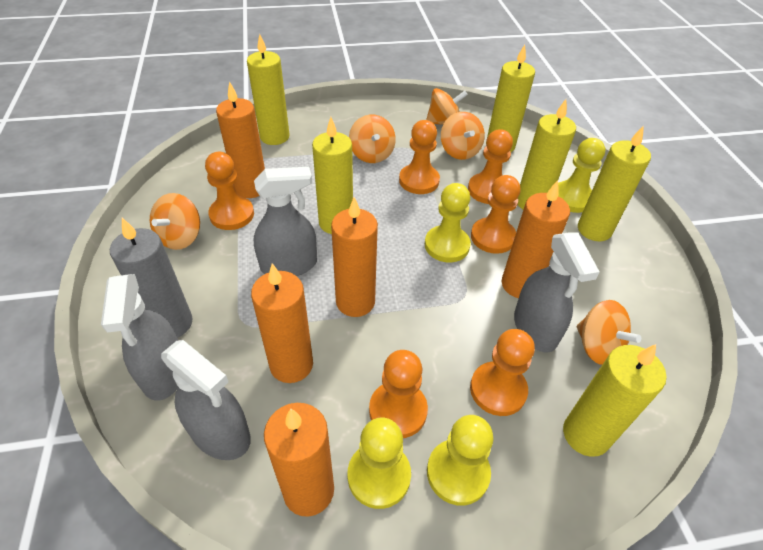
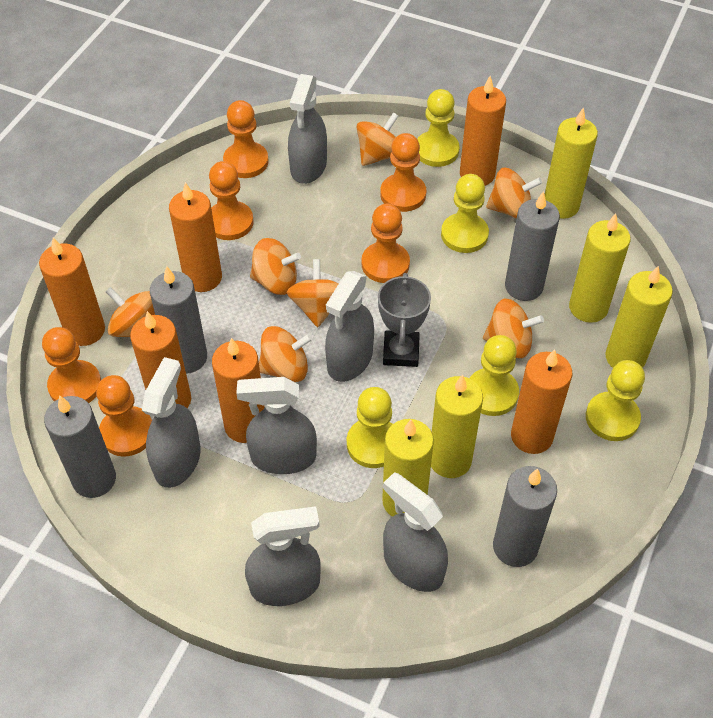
grey candle: 1 -> 4
grey spray bottle: 4 -> 6
grey trophy: 0 -> 1
orange candle: 5 -> 6
orange spinning top: 5 -> 7
yellow candle: 6 -> 5
yellow pawn: 4 -> 5

